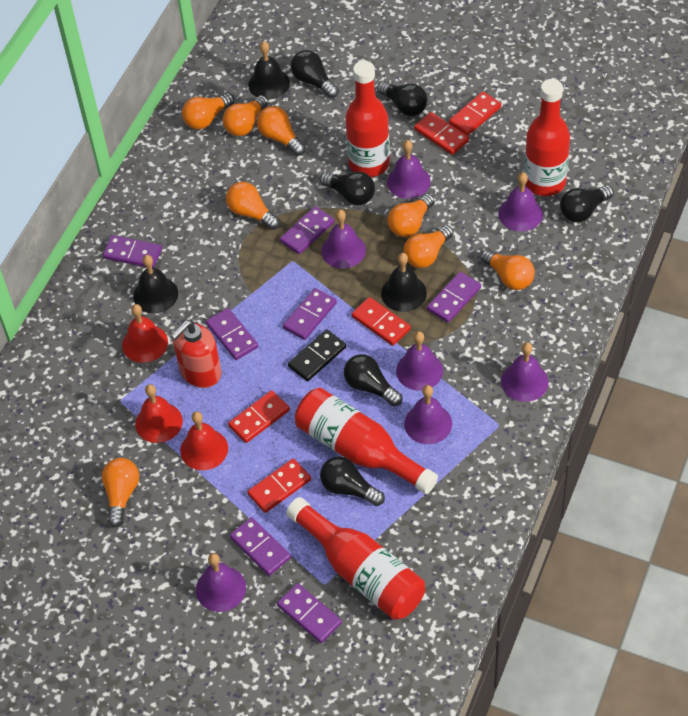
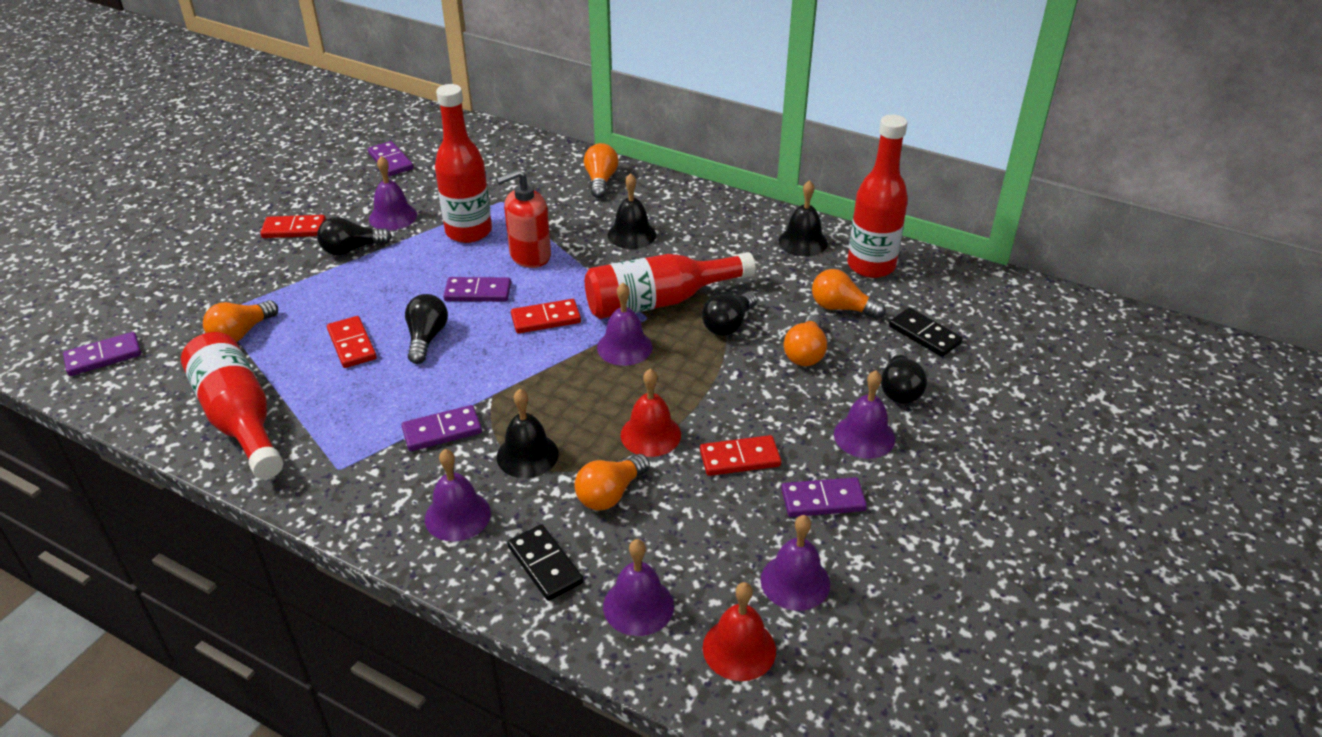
black domino: 1 -> 2
black light bulb: 6 -> 4
orange light bulb: 8 -> 5
purple bell: 7 -> 6
purple domino: 7 -> 5
red bell: 3 -> 2
red domino: 5 -> 4

